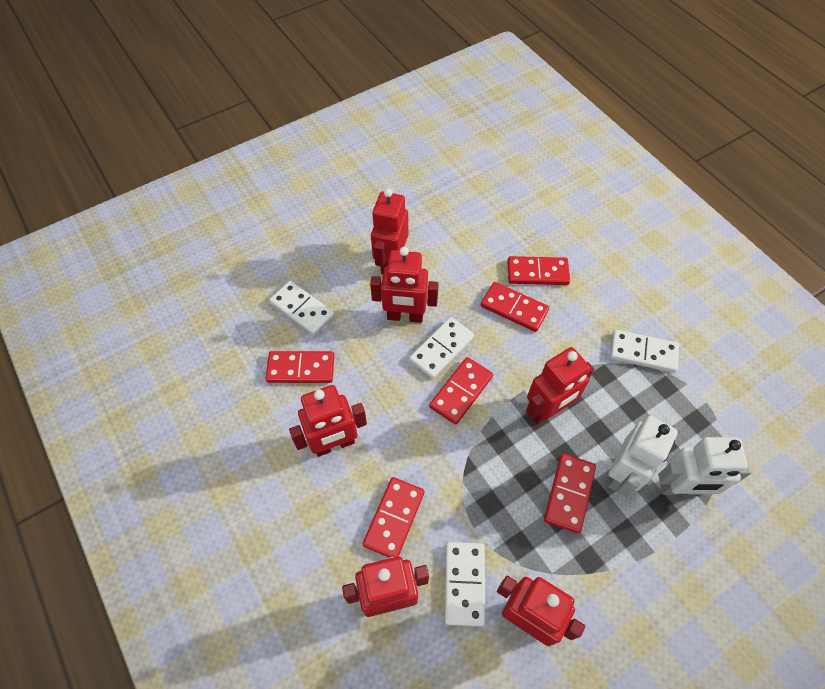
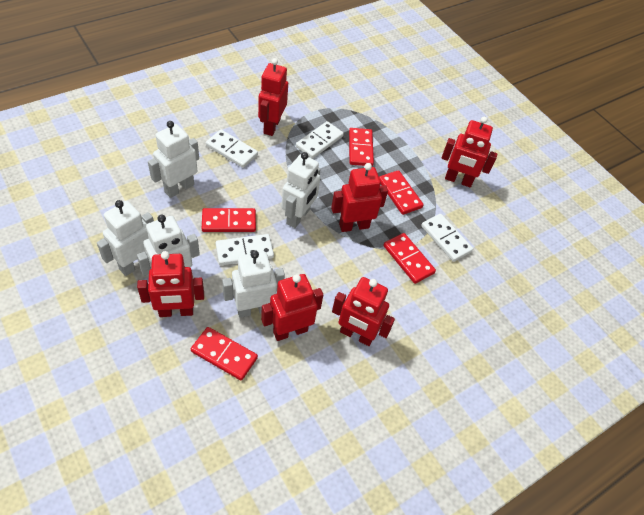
red domino: 6 -> 5
white robot: 2 -> 5

